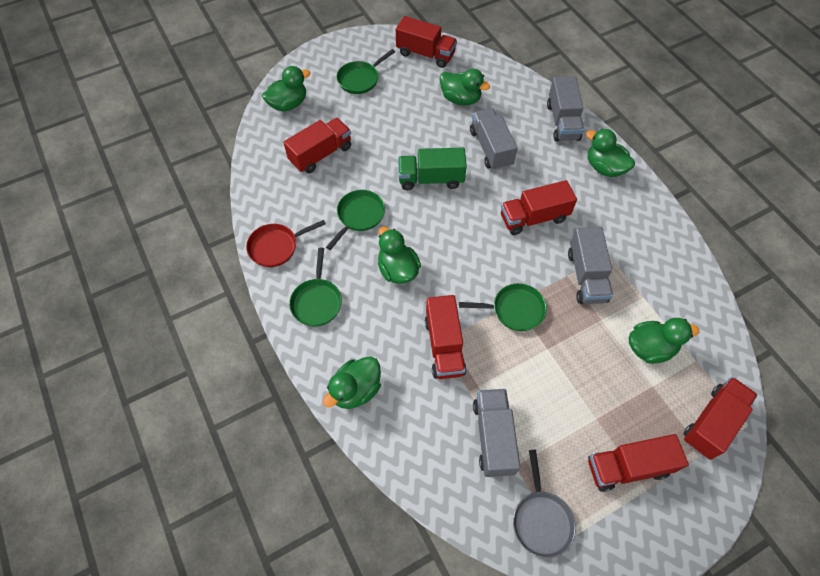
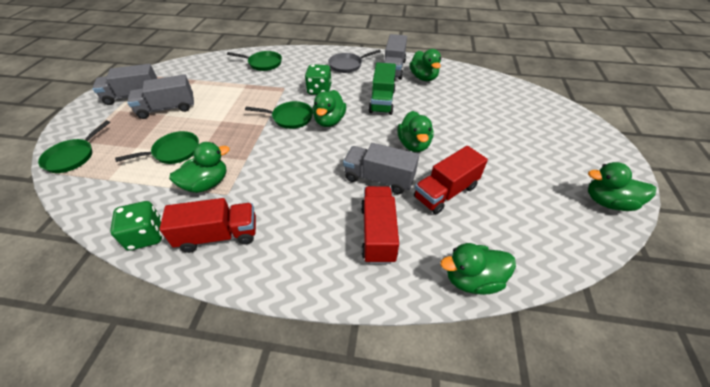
green dice: 0 -> 2
red pan: 1 -> 0
red truck: 6 -> 3

